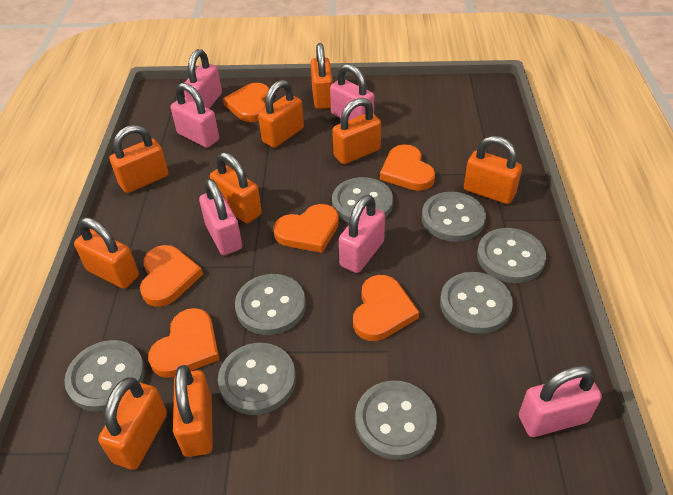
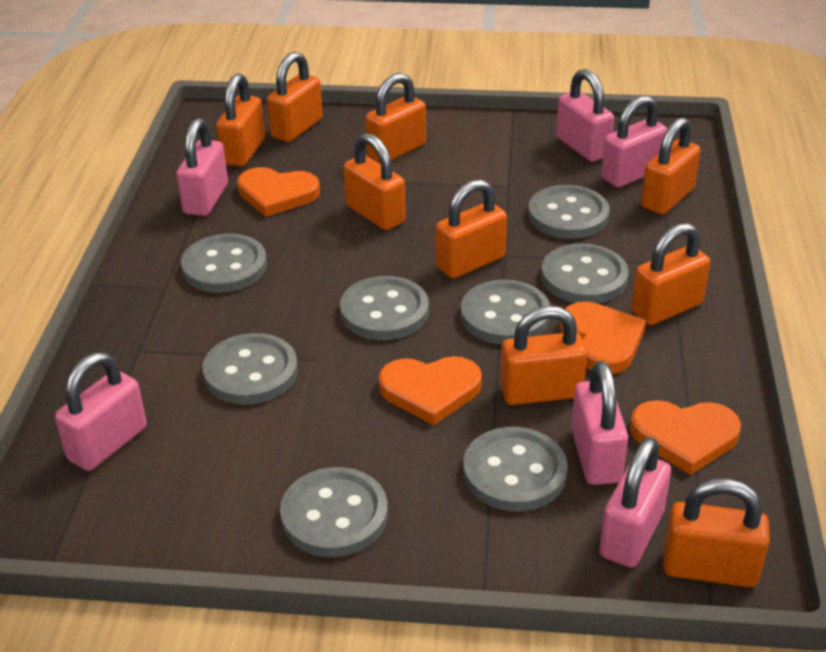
orange heart: 6 -> 4

